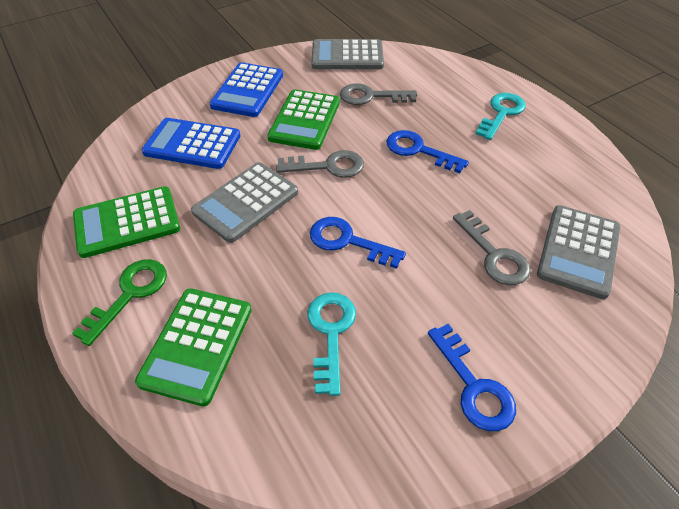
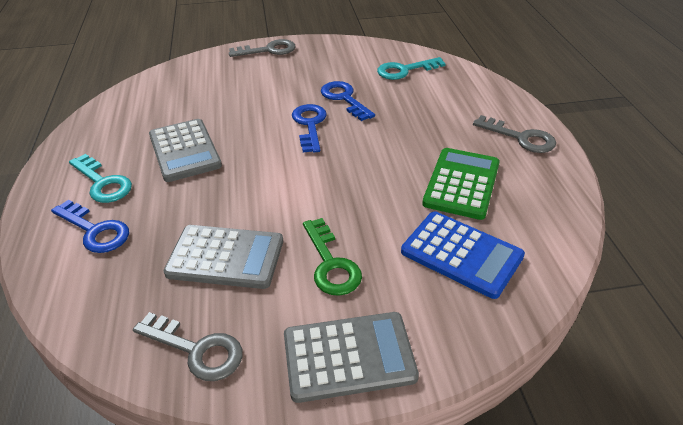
blue calculator: 2 -> 1
green calculator: 3 -> 1

